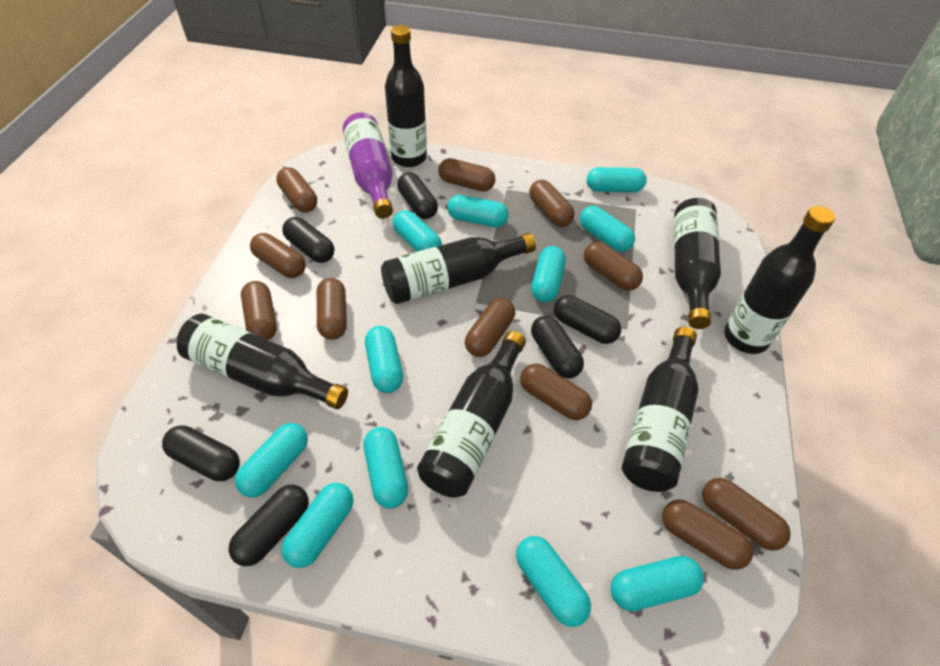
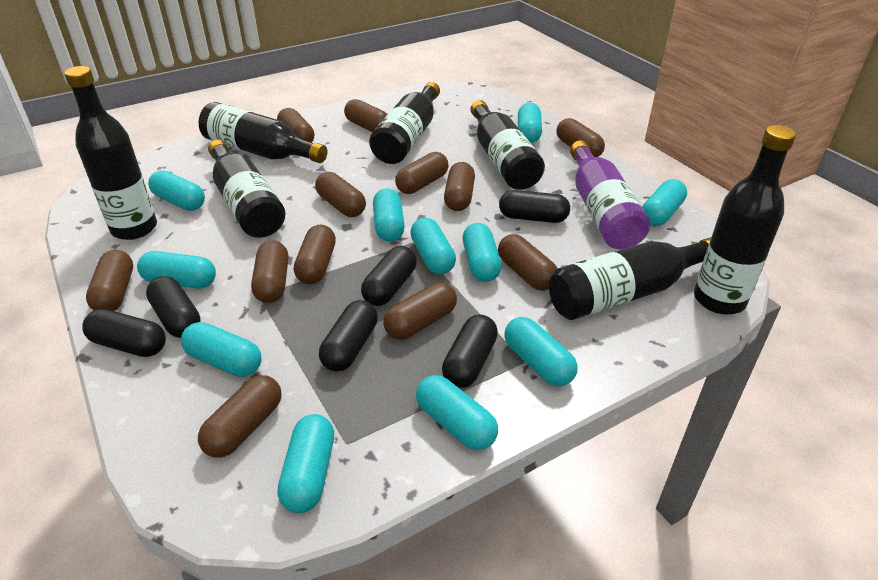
brown capsule: 11 -> 12

